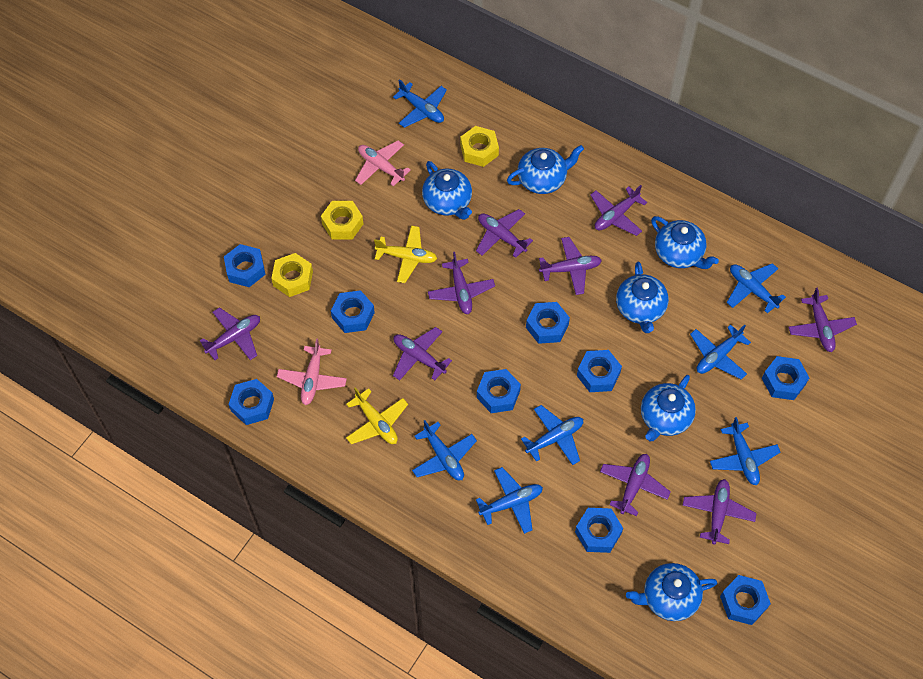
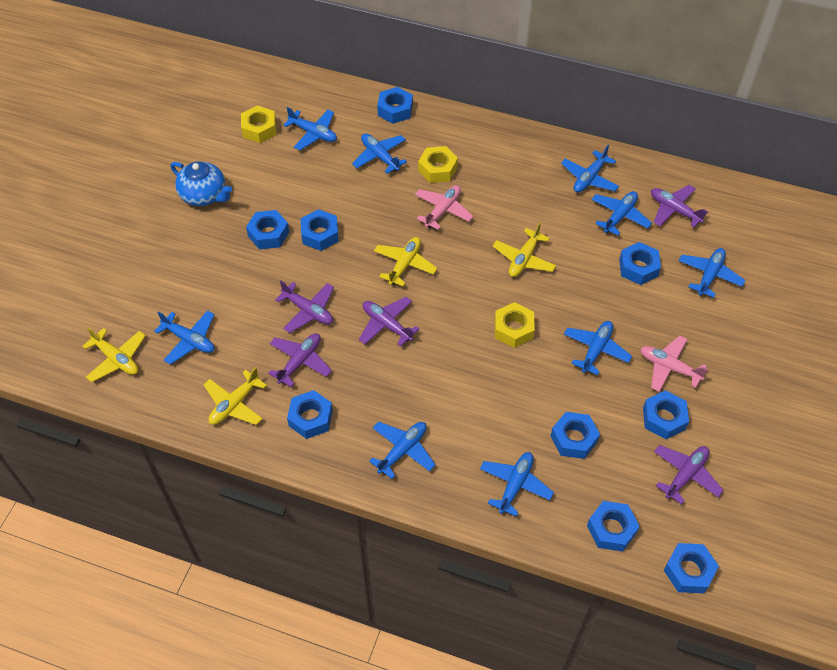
blue plane: 7 -> 9
blue teapot: 6 -> 1
purple plane: 9 -> 5
yellow plane: 2 -> 4

